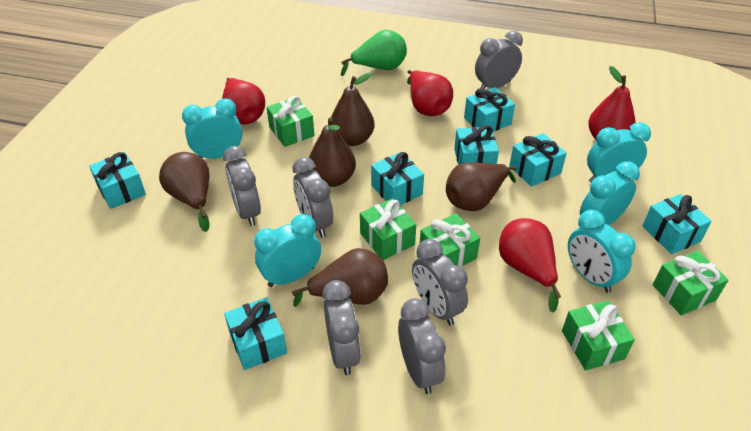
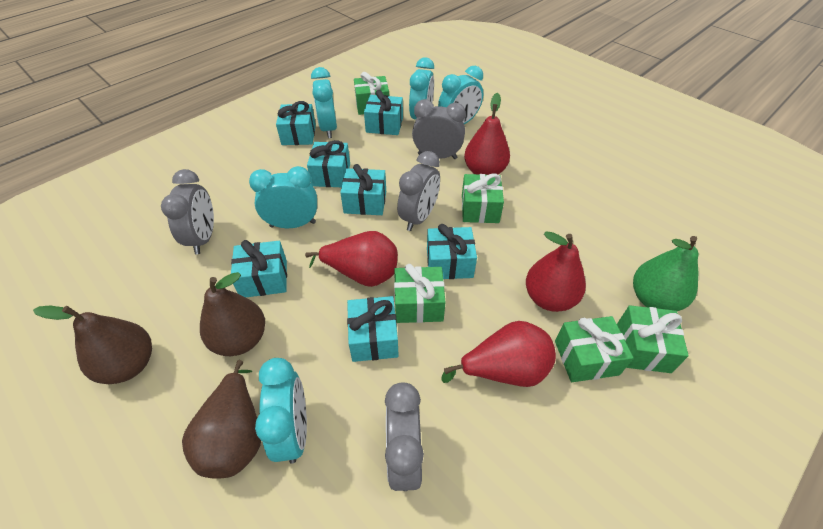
brown pear: 5 -> 3
grey clock: 6 -> 4

